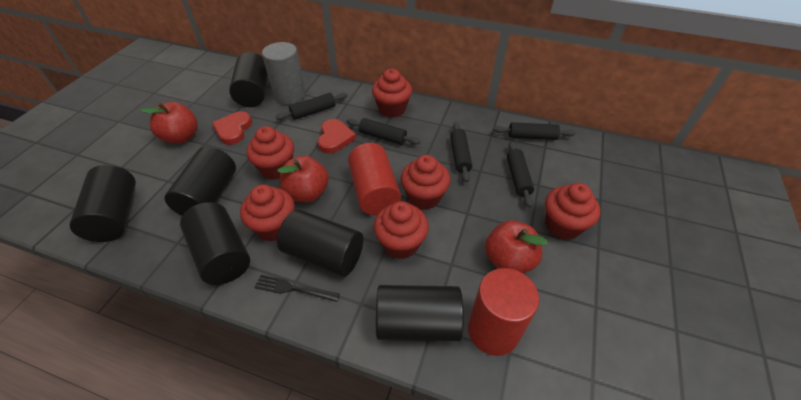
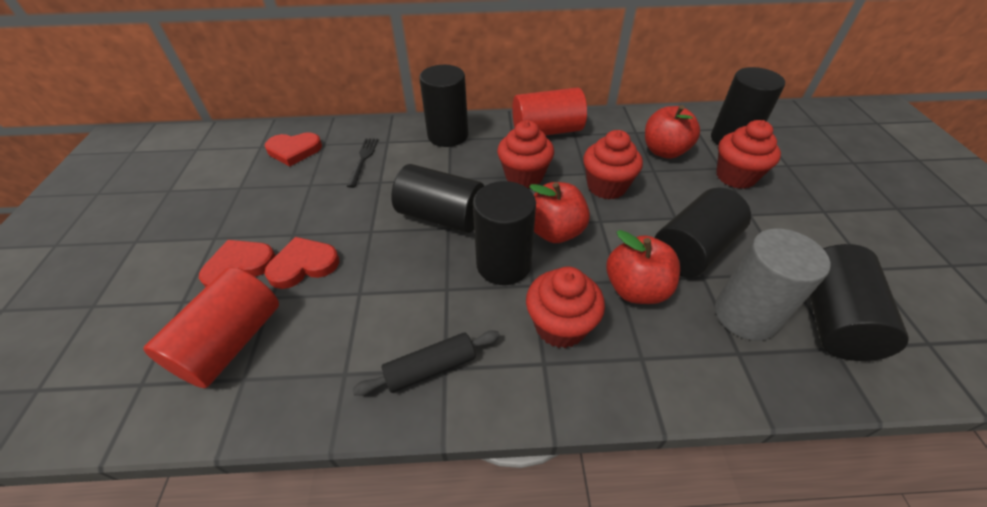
black rolling pin: 5 -> 1
red cupcake: 6 -> 4
red heart: 2 -> 3

